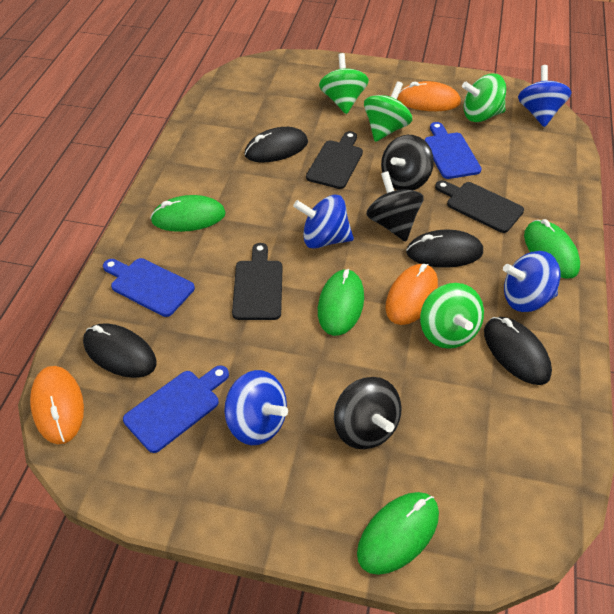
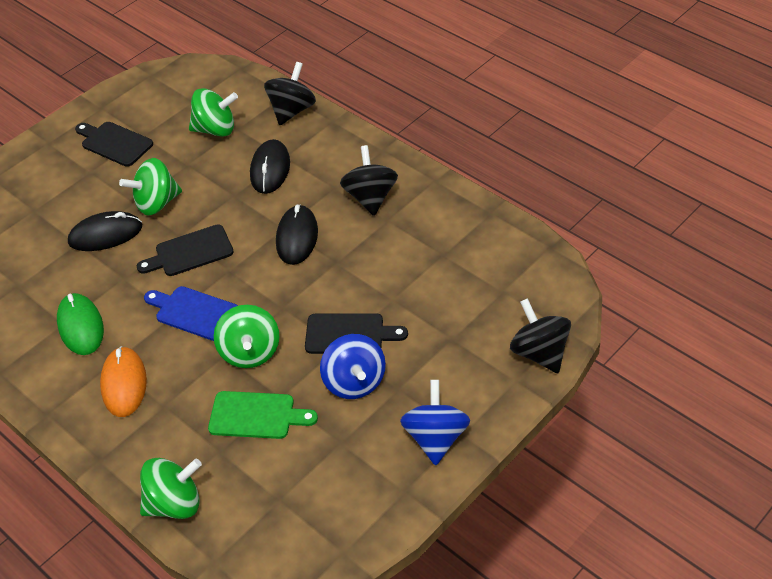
black mouse: 4 -> 3
blue cutting board: 3 -> 1
blue spinning top: 4 -> 2
green cutting board: 0 -> 1
green mouse: 4 -> 1
orange mouse: 3 -> 1

